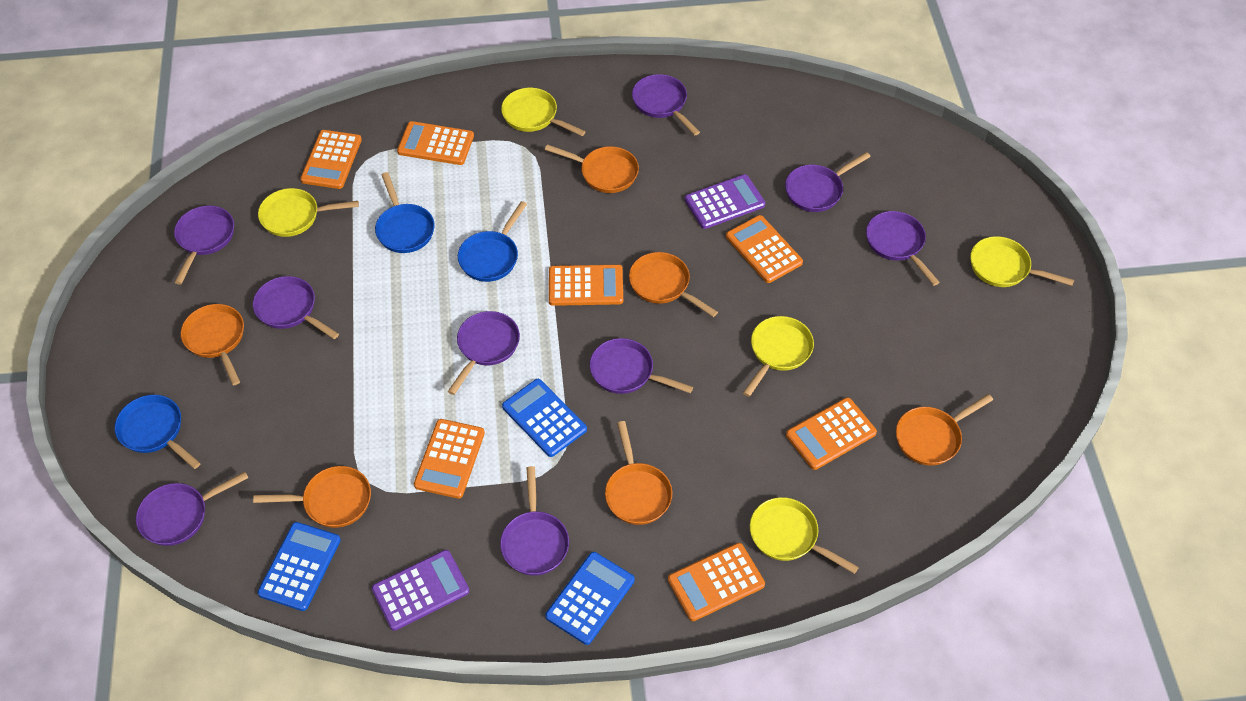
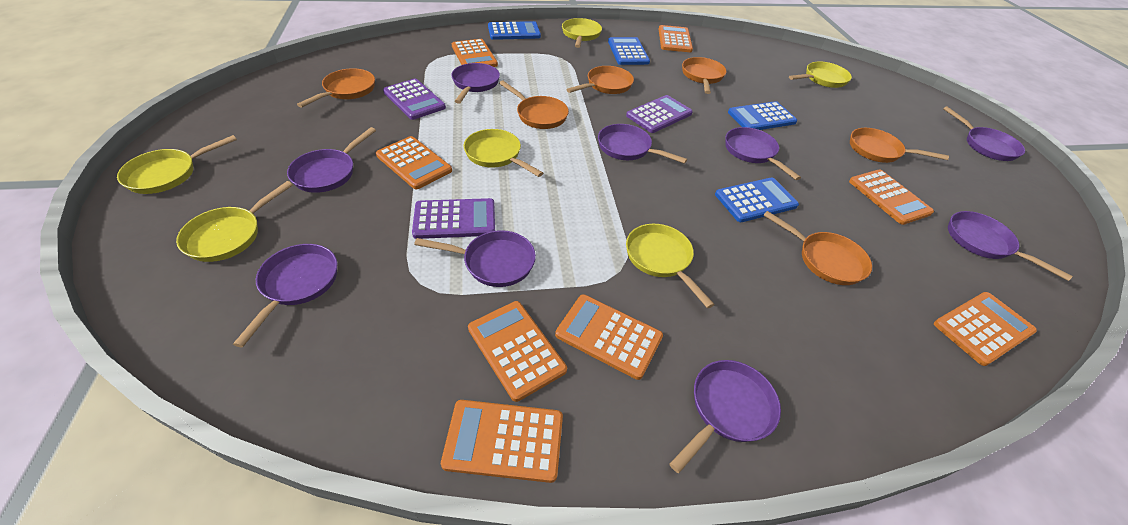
blue calculator: 3 -> 4
blue pan: 3 -> 0
orange calculator: 7 -> 8
purple calculator: 2 -> 3
yellow pan: 5 -> 6

